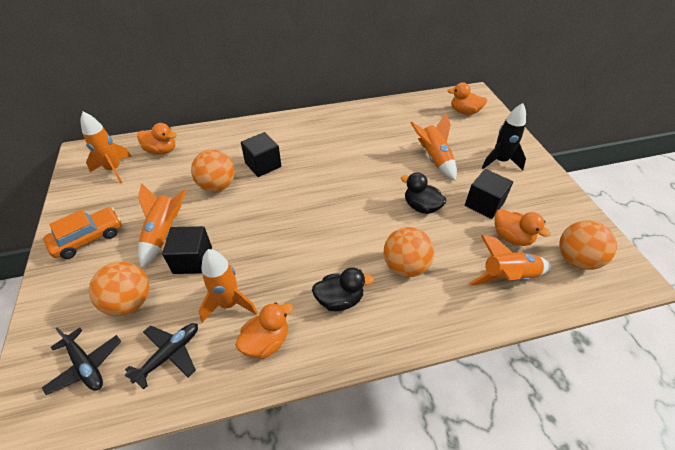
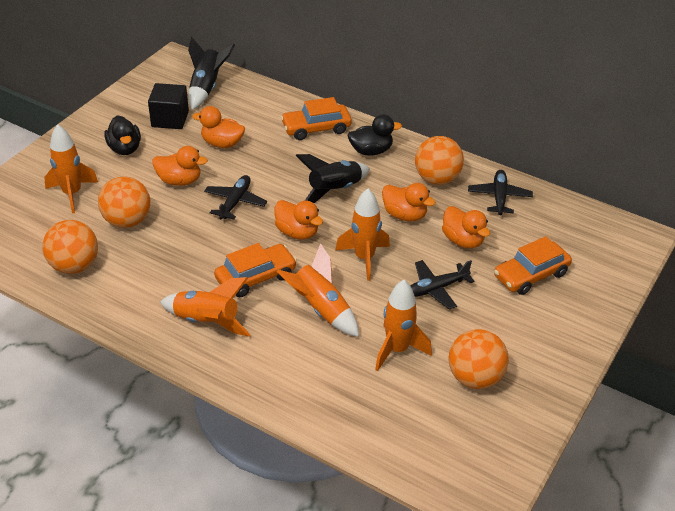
black cube: 3 -> 1
black plane: 2 -> 3
black rocket: 1 -> 2
orange car: 1 -> 3
orange duck: 4 -> 5

